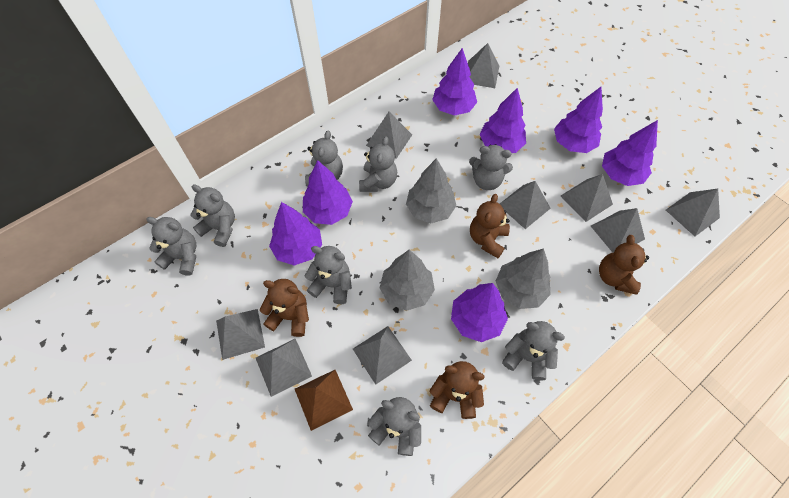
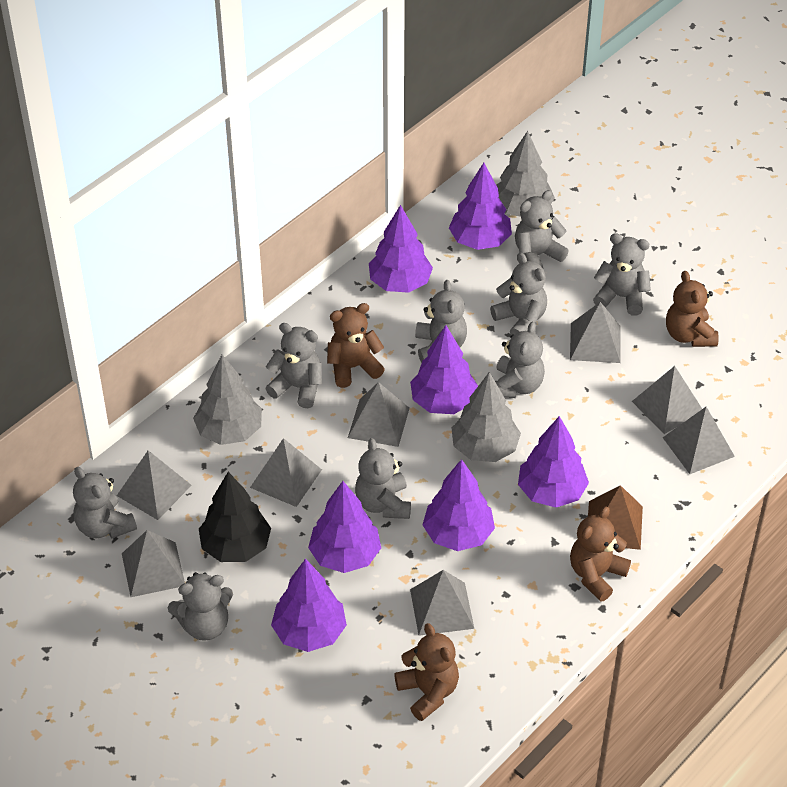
black tree: 0 -> 1
grey pyramid: 9 -> 8
grey teddy bear: 8 -> 9

